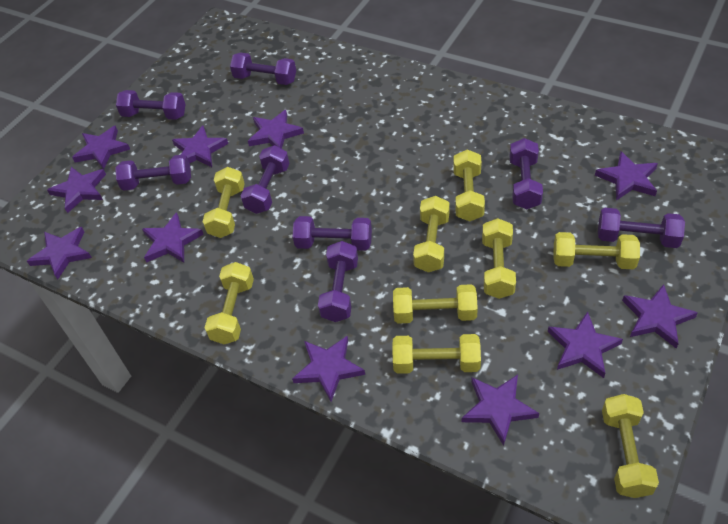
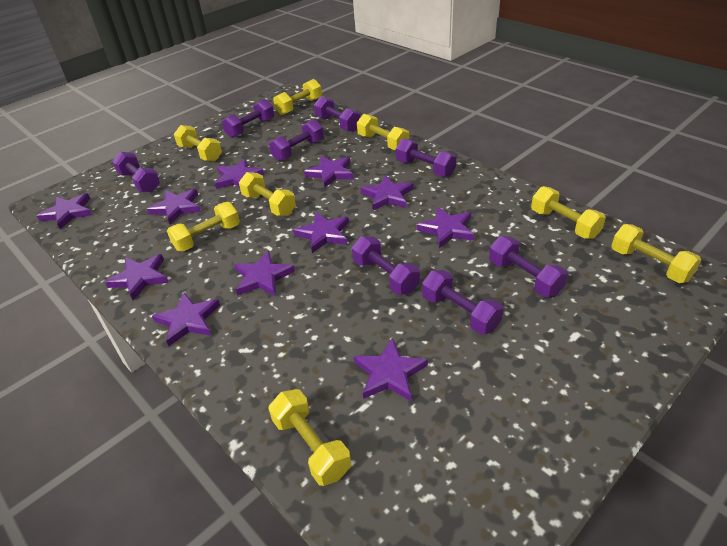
yellow dumbbell: 9 -> 8

